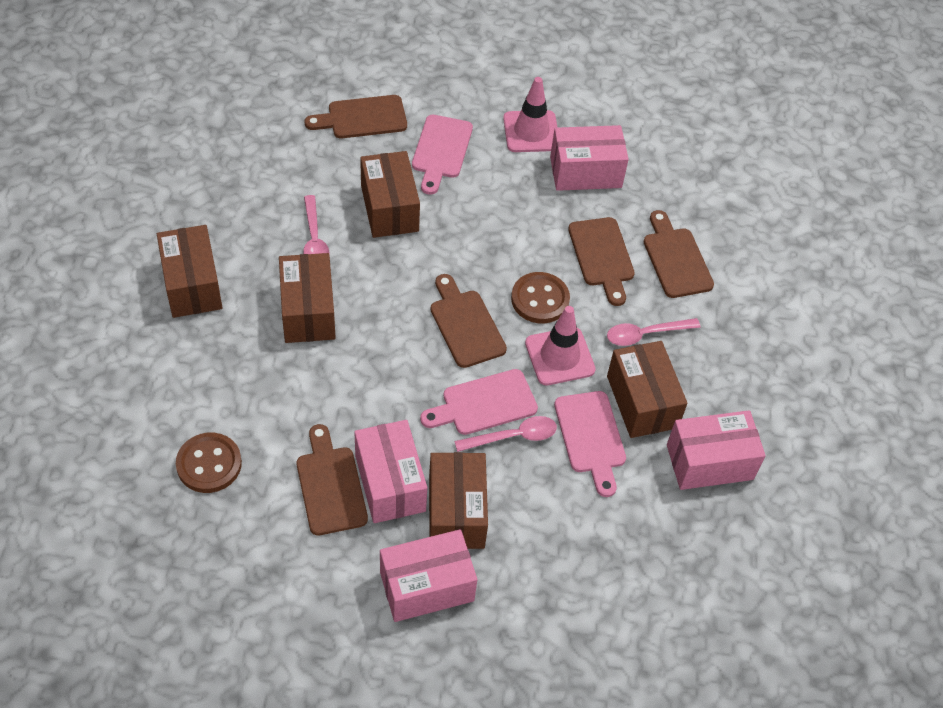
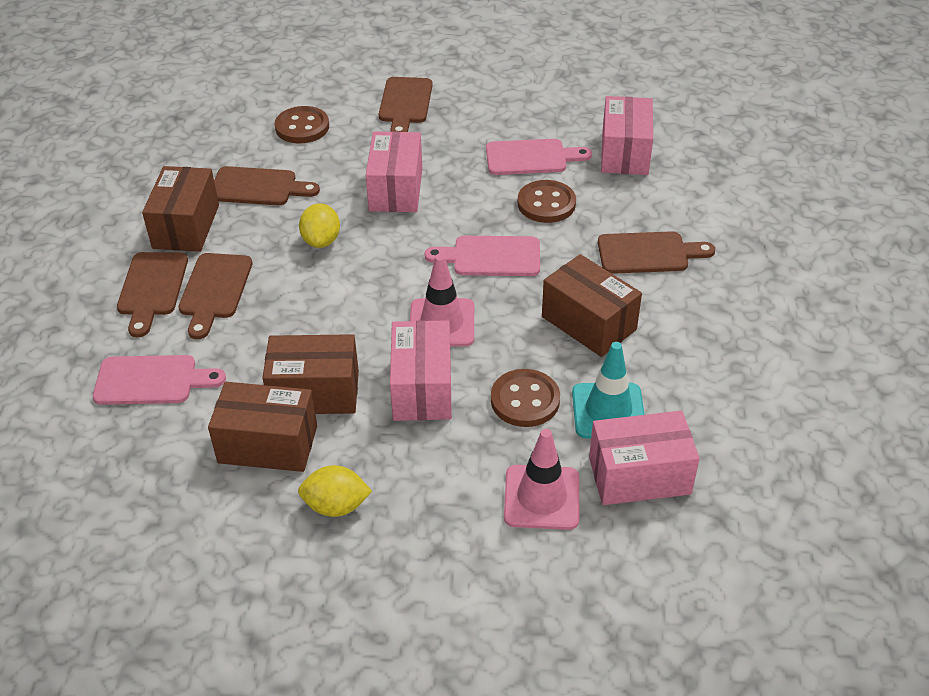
brown box: 5 -> 4
brown button: 2 -> 3
pink spoon: 3 -> 0
turquoise traffic cone: 0 -> 1
yellow lemon: 0 -> 2

